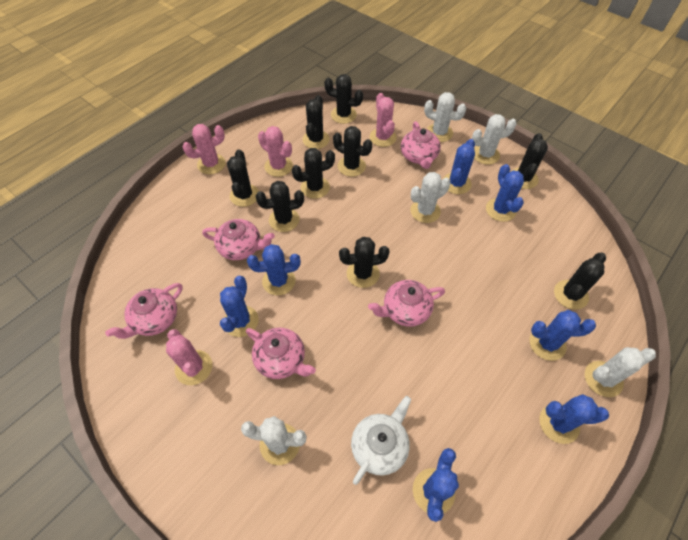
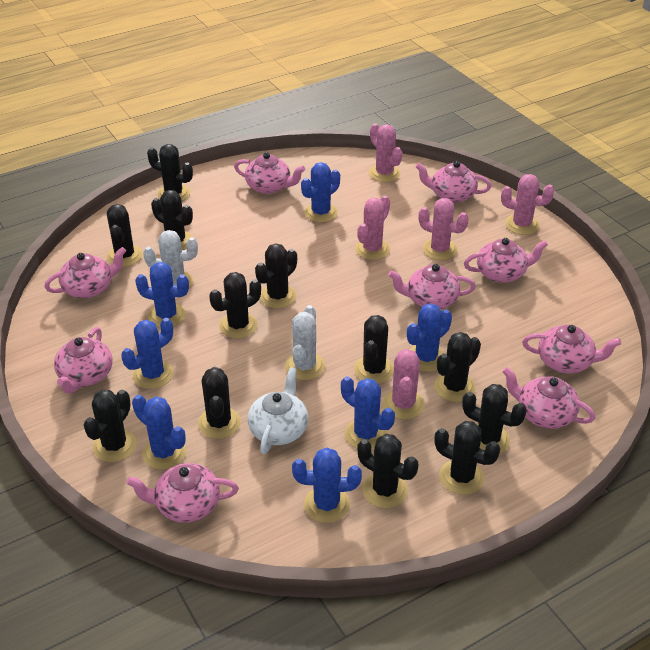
black cactus: 9 -> 12
pink cactus: 4 -> 5
pink teapot: 5 -> 9
white cactus: 5 -> 2

